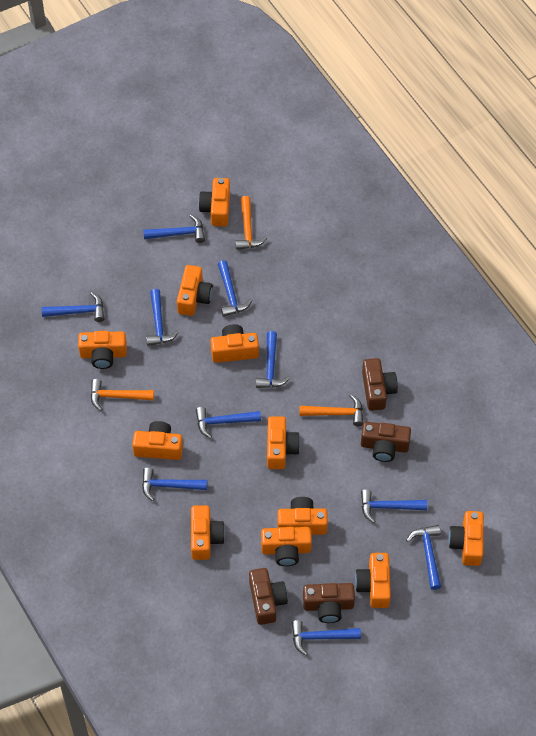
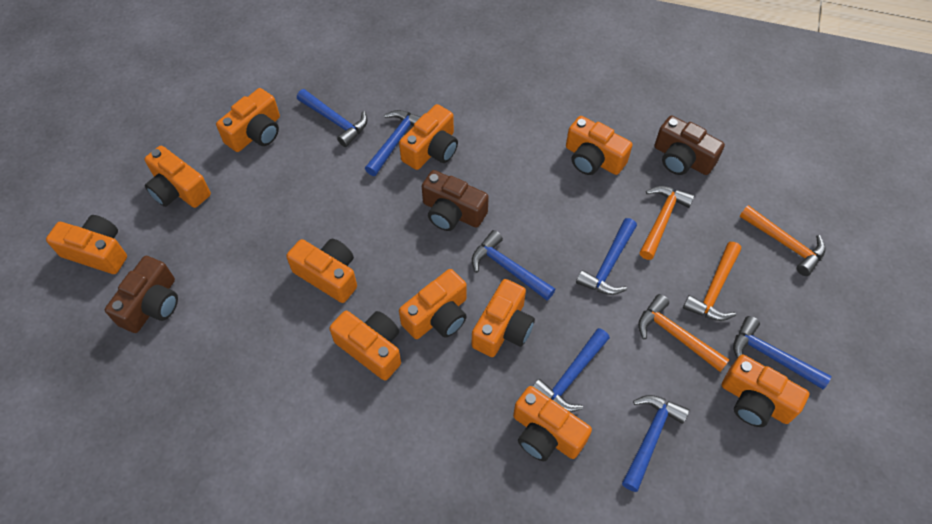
blue hammer: 10 -> 7
brown camera: 4 -> 3
orange hammer: 3 -> 4

